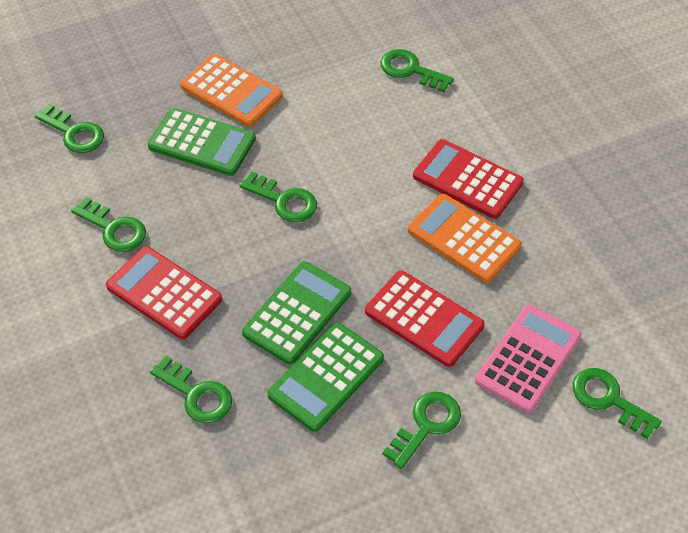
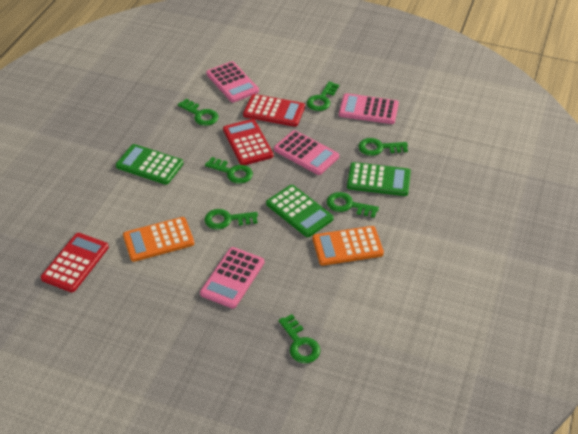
pink calculator: 1 -> 4

